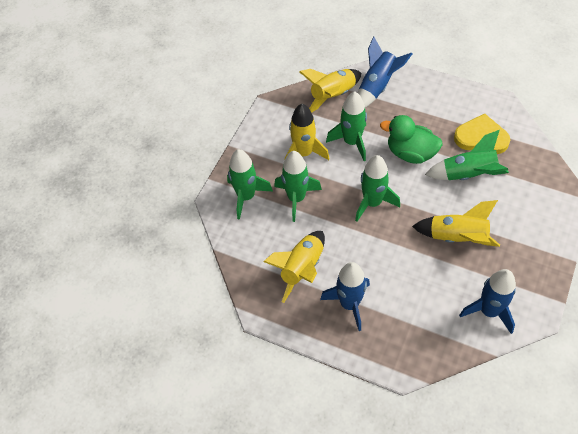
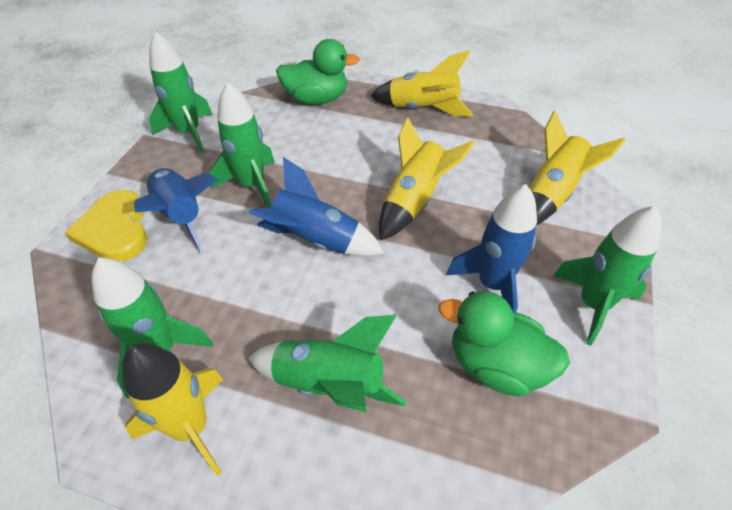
green duck: 1 -> 2

